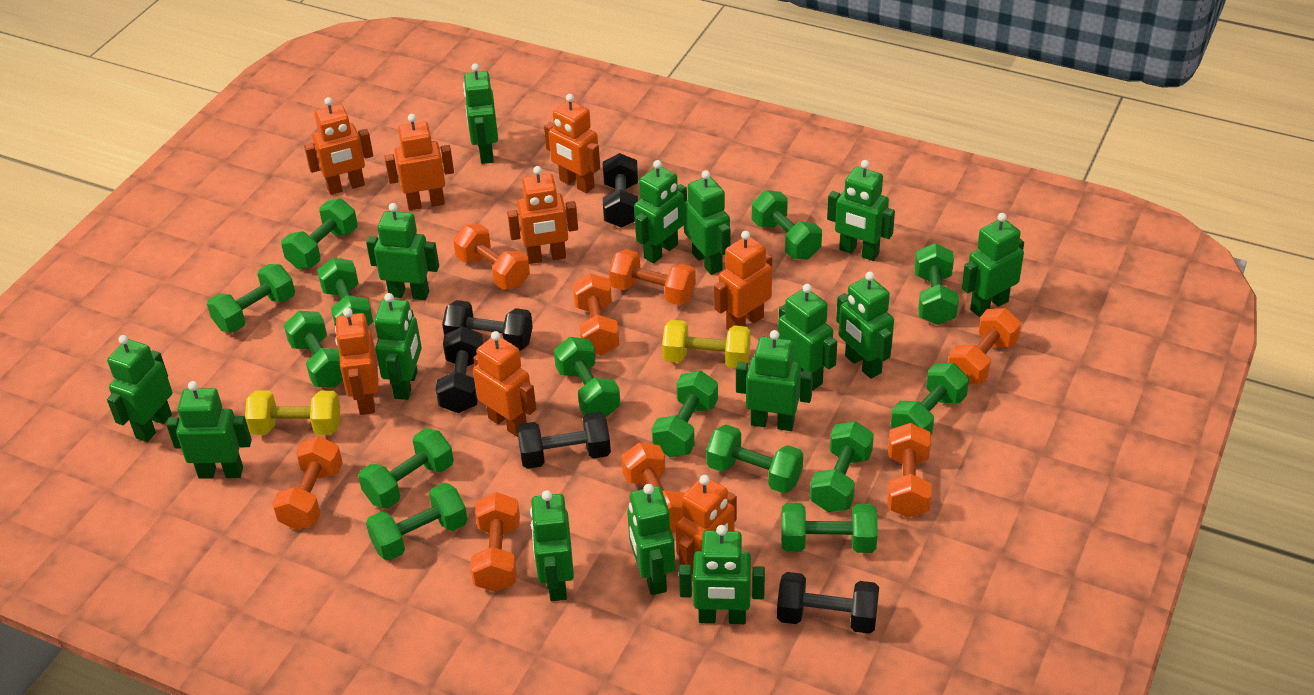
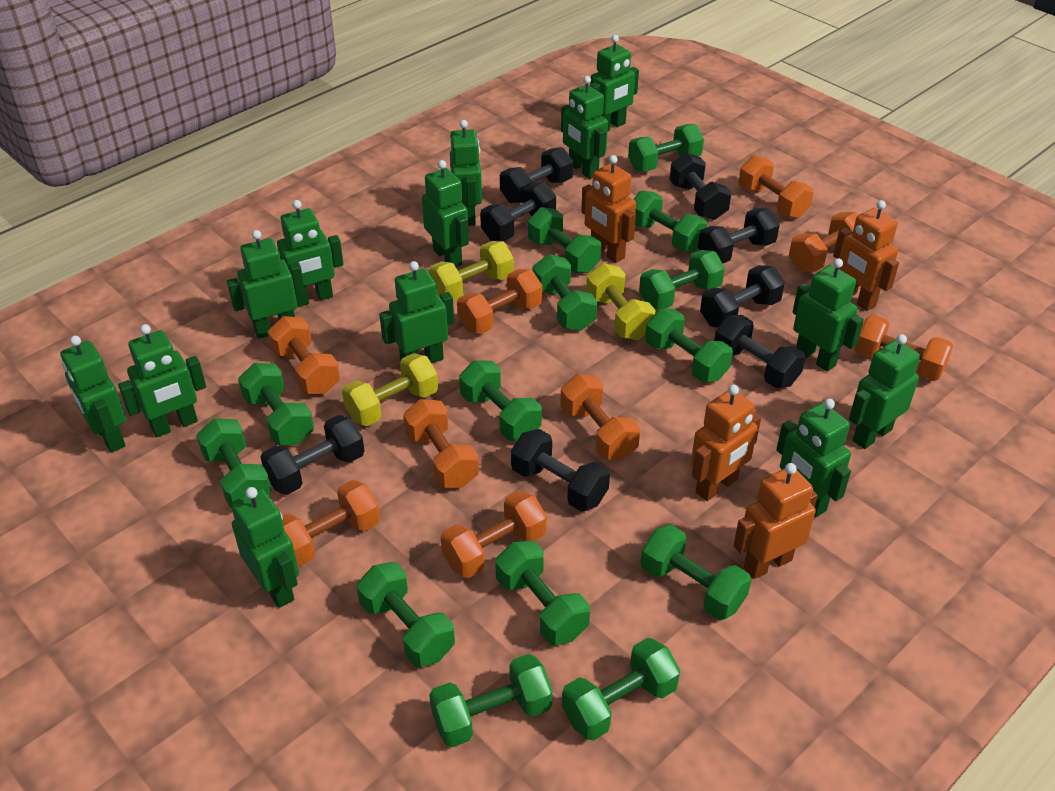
black dumbbell: 5 -> 8
green robot: 15 -> 13
orange dumbbell: 8 -> 9
orange robot: 8 -> 4
yellow dumbbell: 2 -> 3

